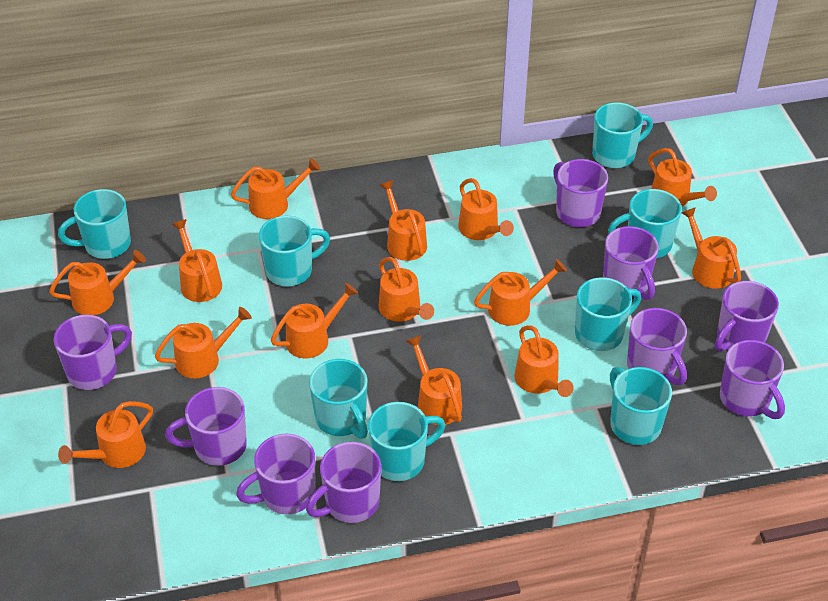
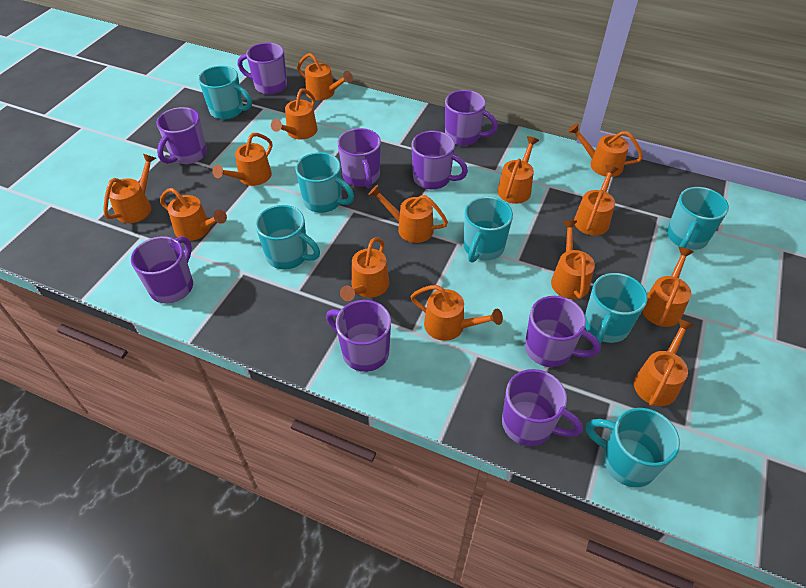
turquoise mug: 8 -> 7

